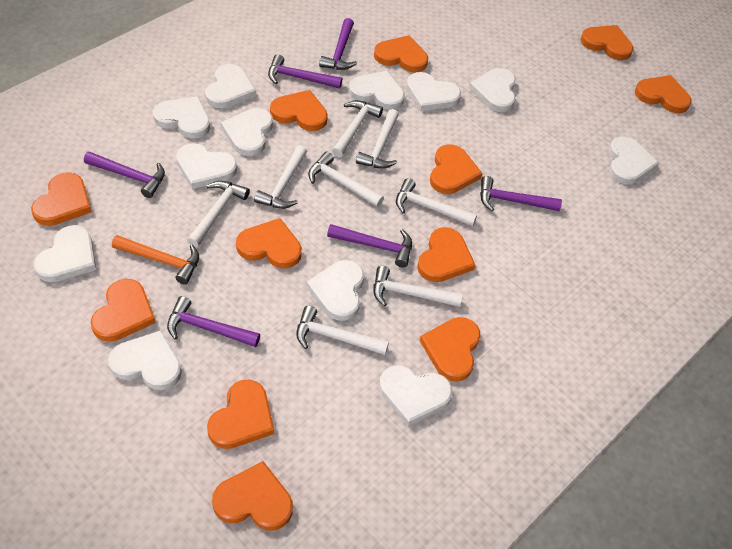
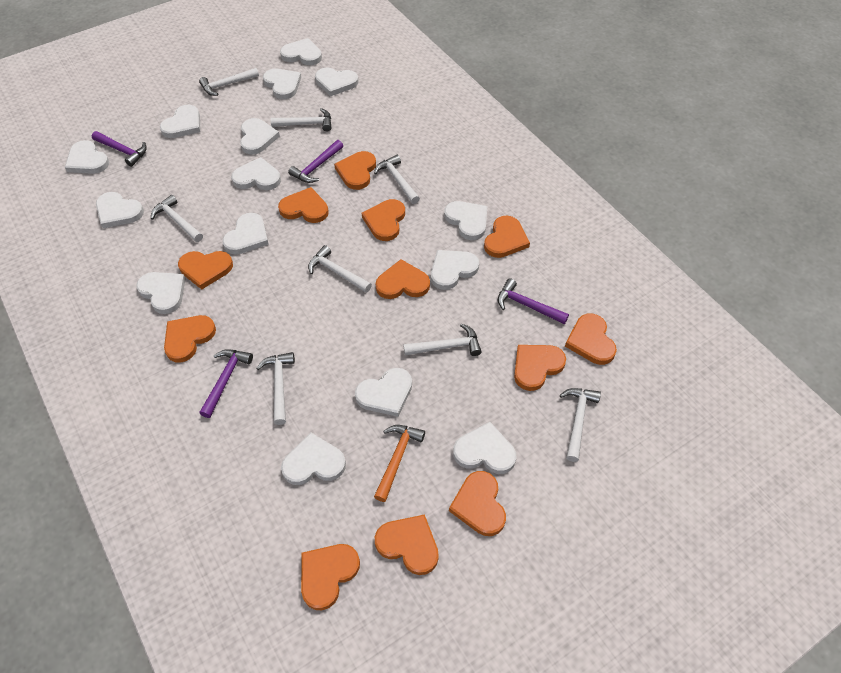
purple hammer: 6 -> 4
white heart: 12 -> 15

